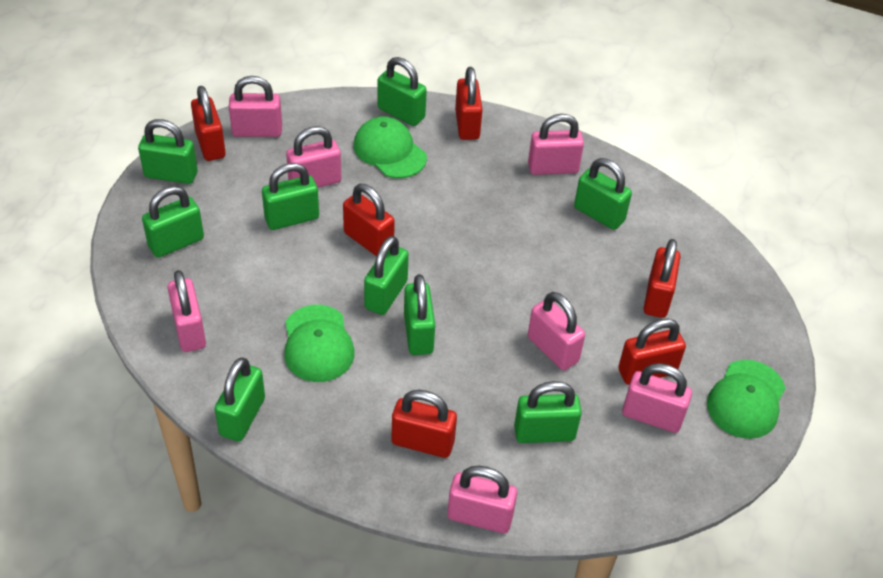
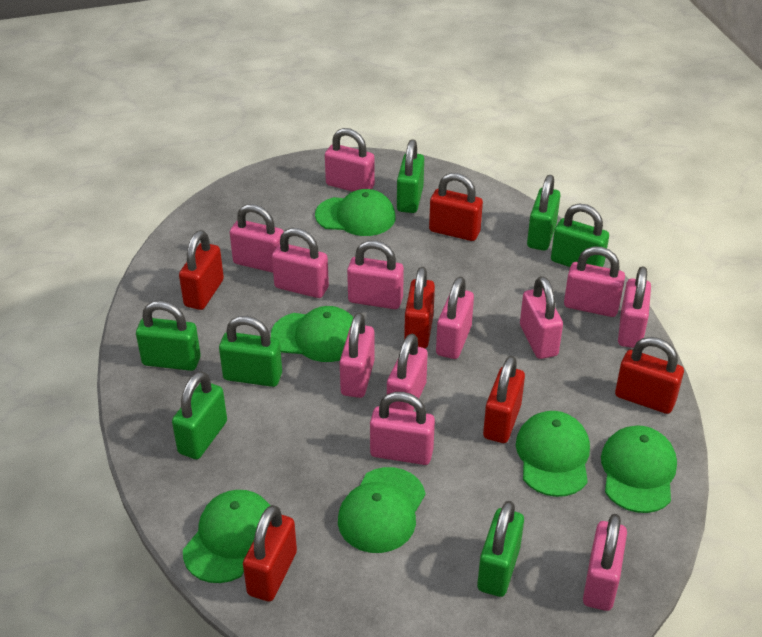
green cap: 3 -> 6
green padlock: 9 -> 7
pink padlock: 7 -> 12

